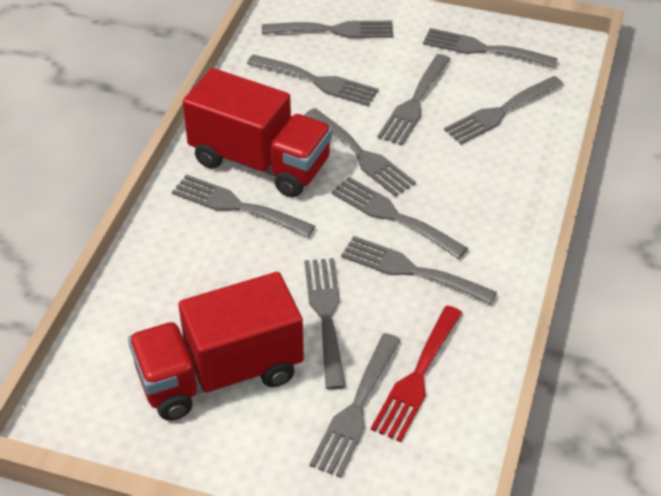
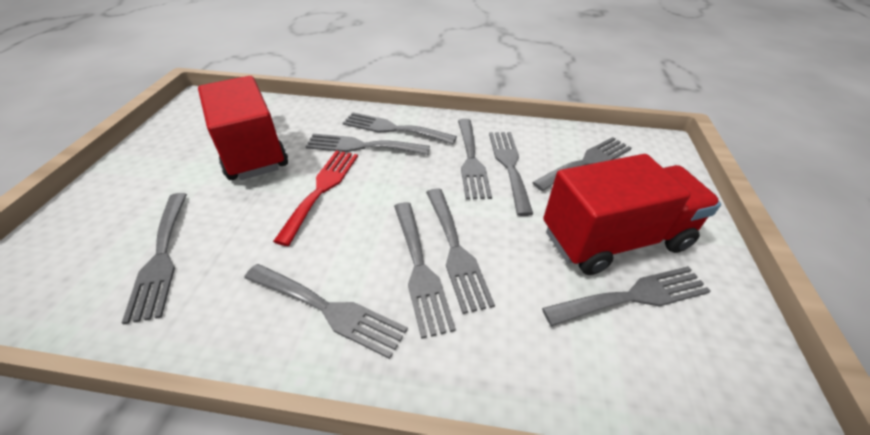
grey fork: 11 -> 10

